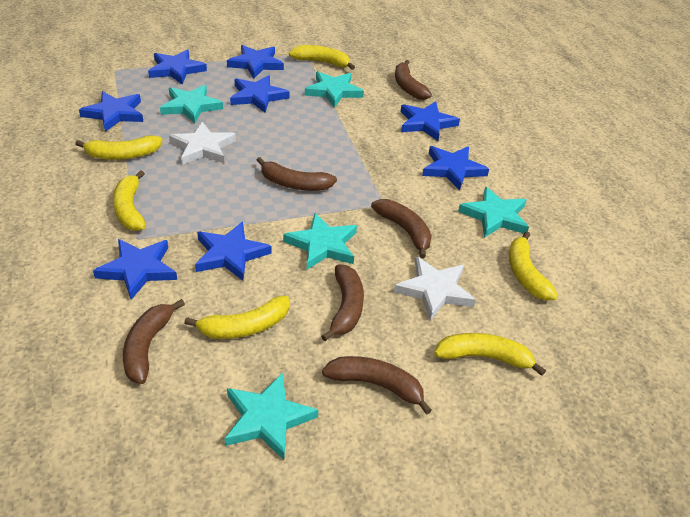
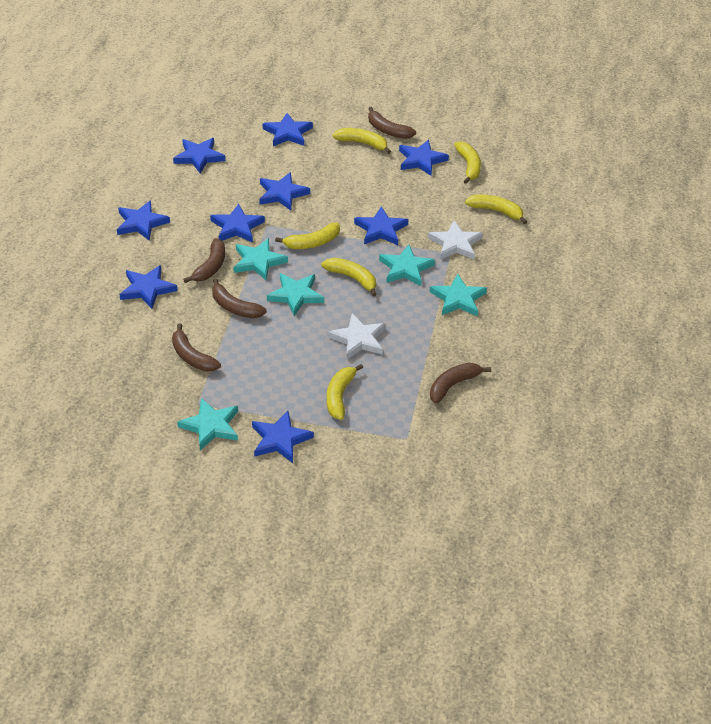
blue star: 8 -> 9
brown banana: 6 -> 5

